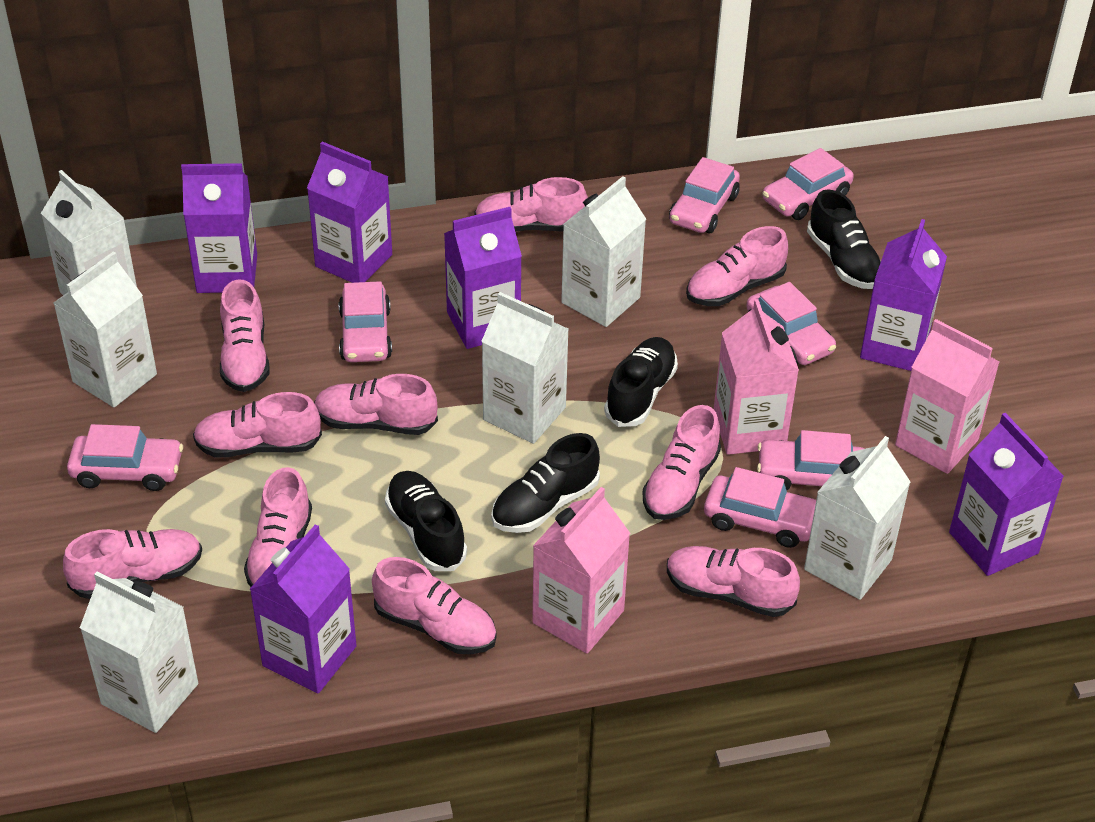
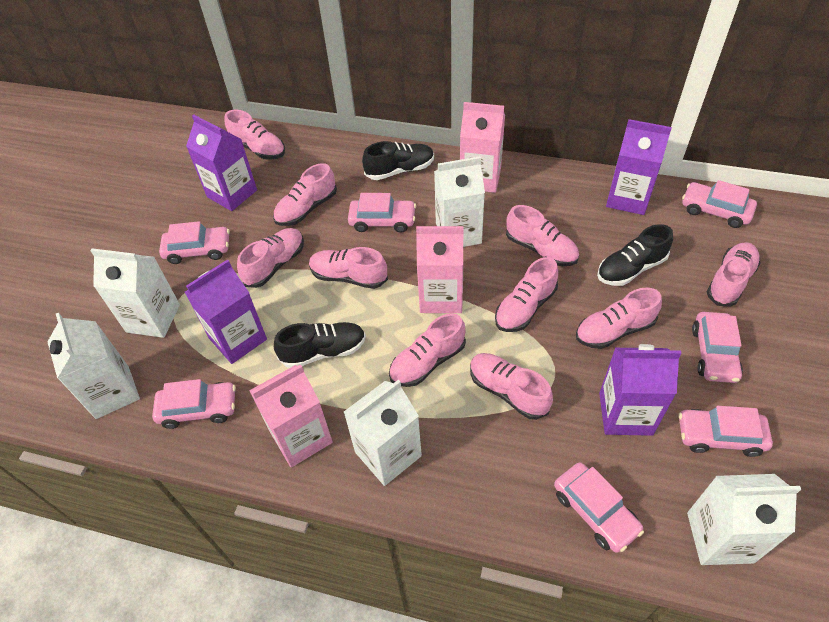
black shoe: 4 -> 3
purple carton: 6 -> 4
white carton: 6 -> 5

